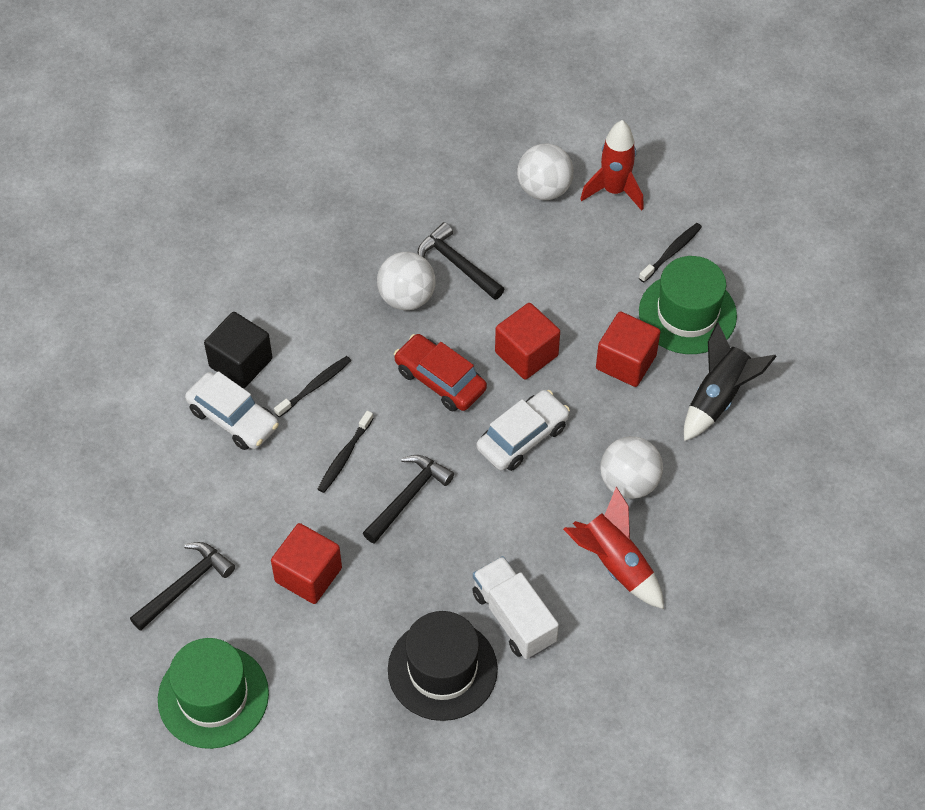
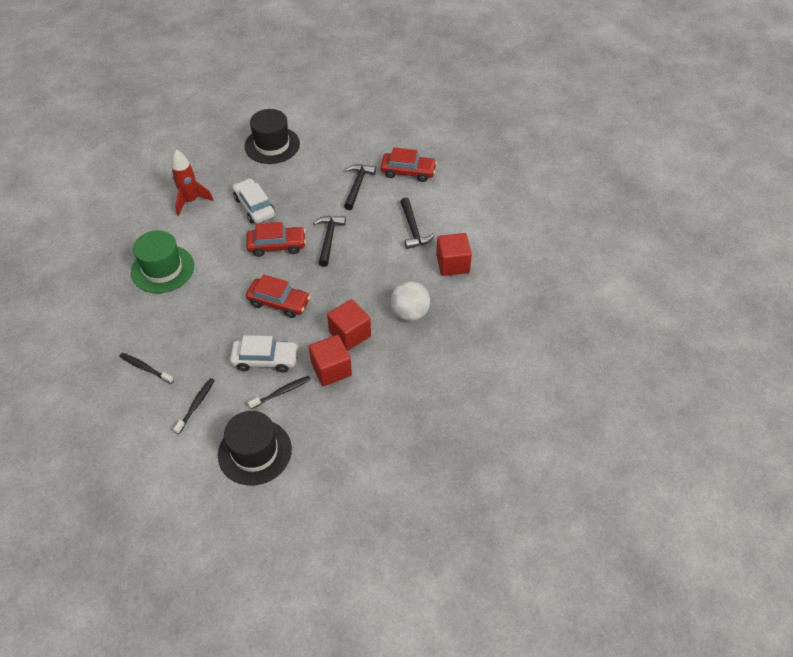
black cube: 1 -> 0
black hat: 1 -> 2
black rocket: 1 -> 0
green hat: 2 -> 1
red car: 1 -> 3
red rocket: 2 -> 1
white ball: 3 -> 1
white truck: 1 -> 0

